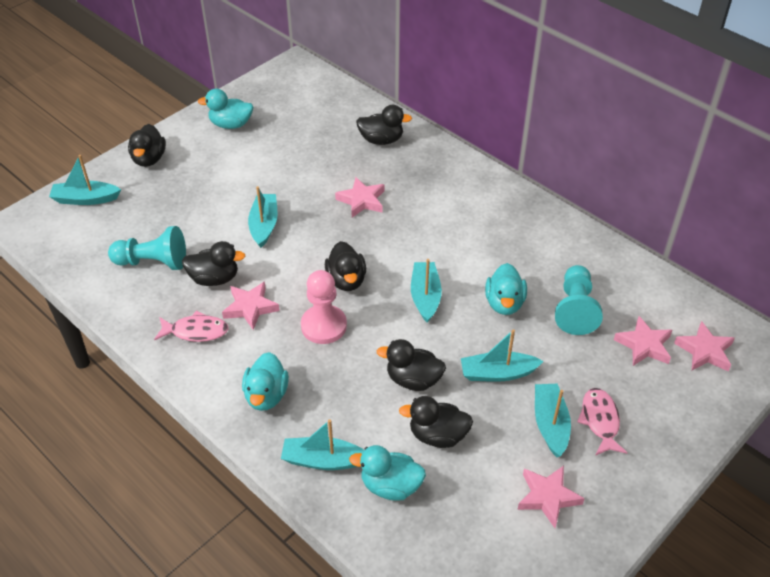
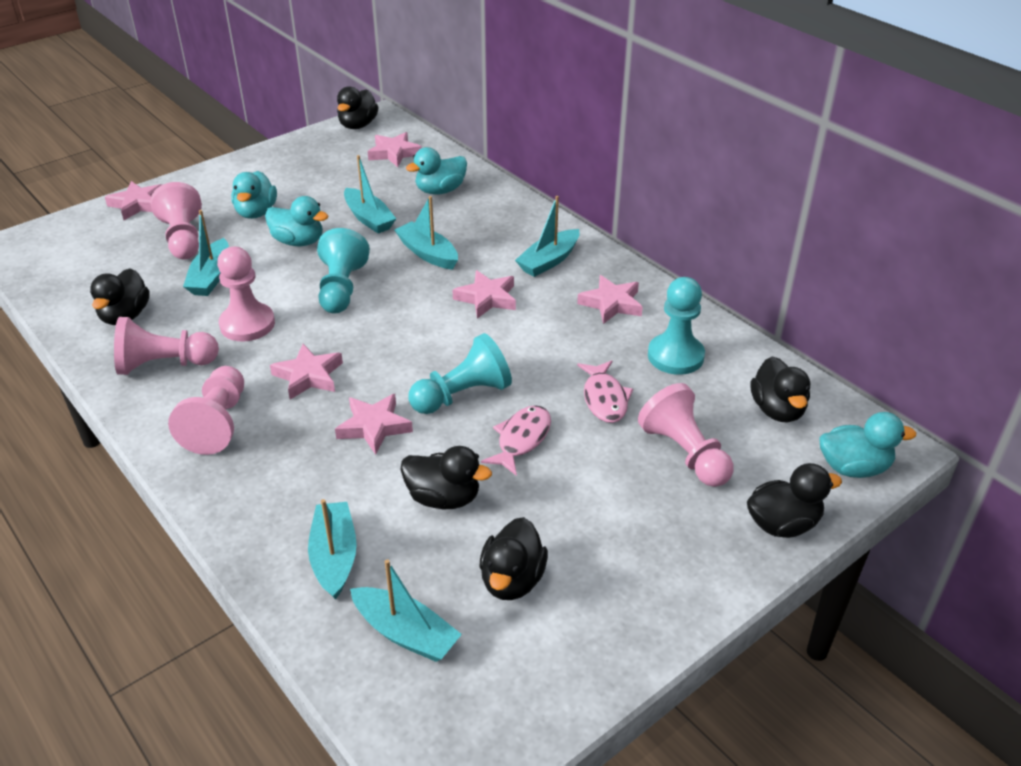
pink pawn: 1 -> 5
pink star: 5 -> 6
turquoise pawn: 2 -> 3

